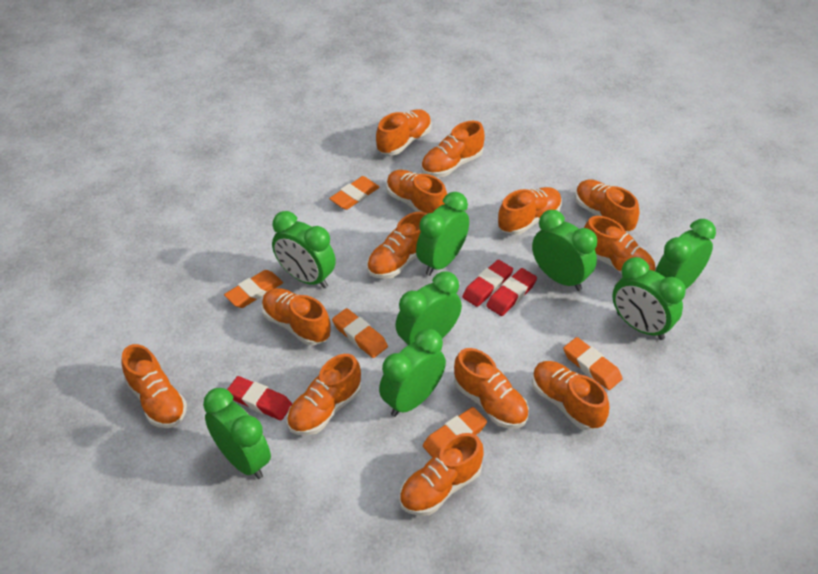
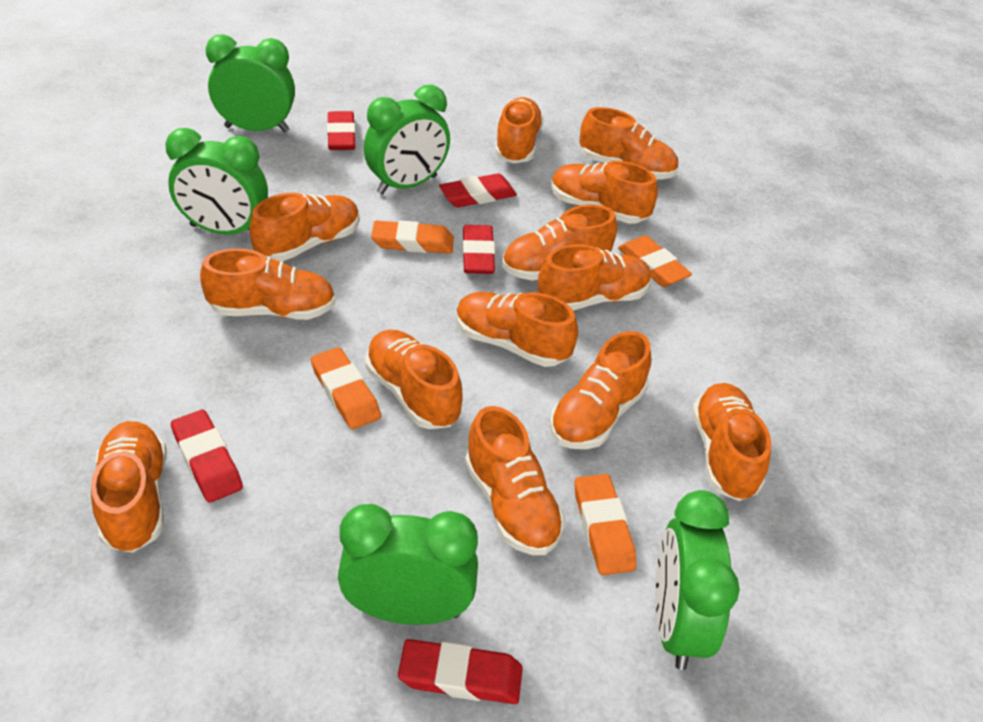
green clock: 8 -> 5
orange eraser: 5 -> 4
red eraser: 3 -> 5

